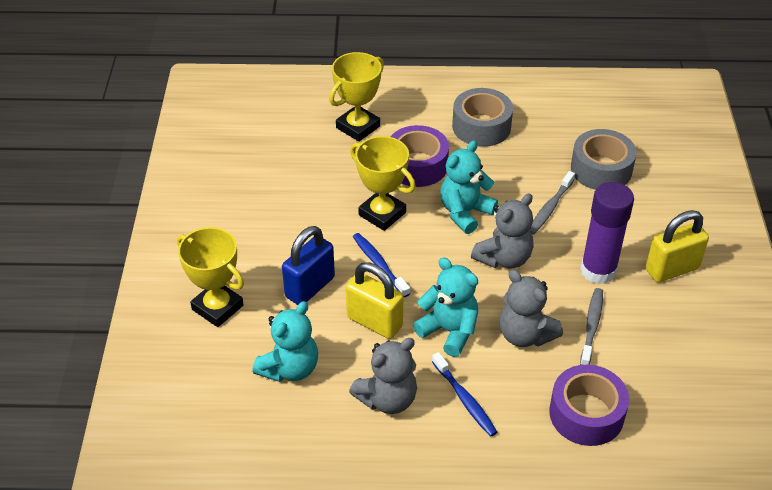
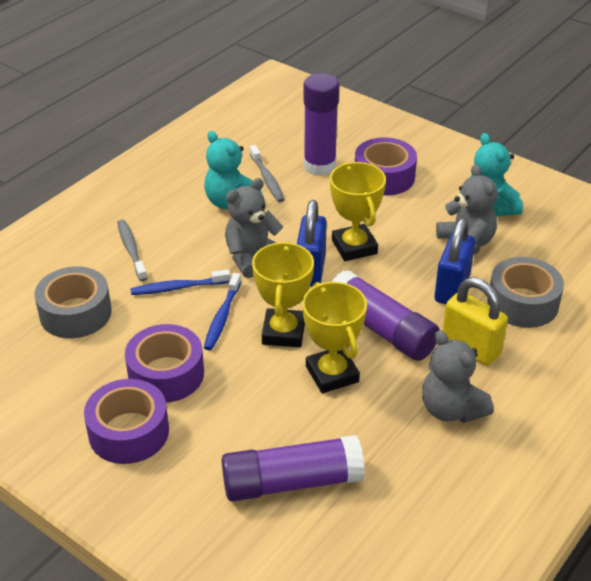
blue padlock: 1 -> 2
purple glue stick: 1 -> 3
purple tape: 2 -> 3
turquoise teddy bear: 3 -> 2
yellow padlock: 2 -> 1

